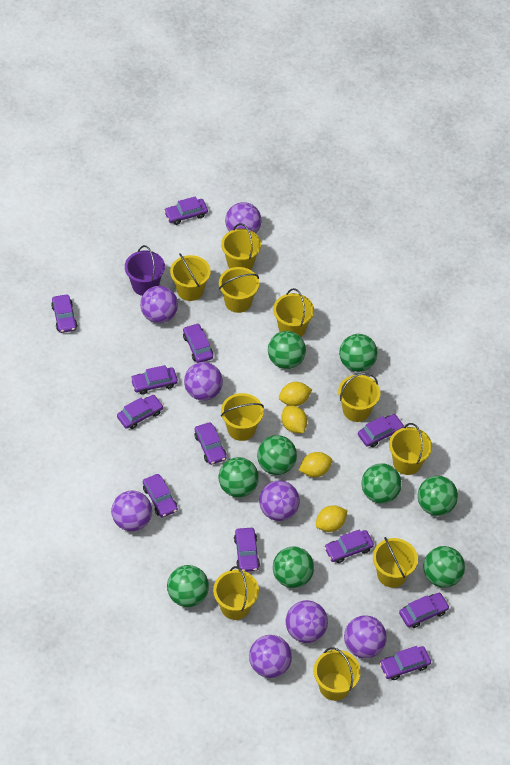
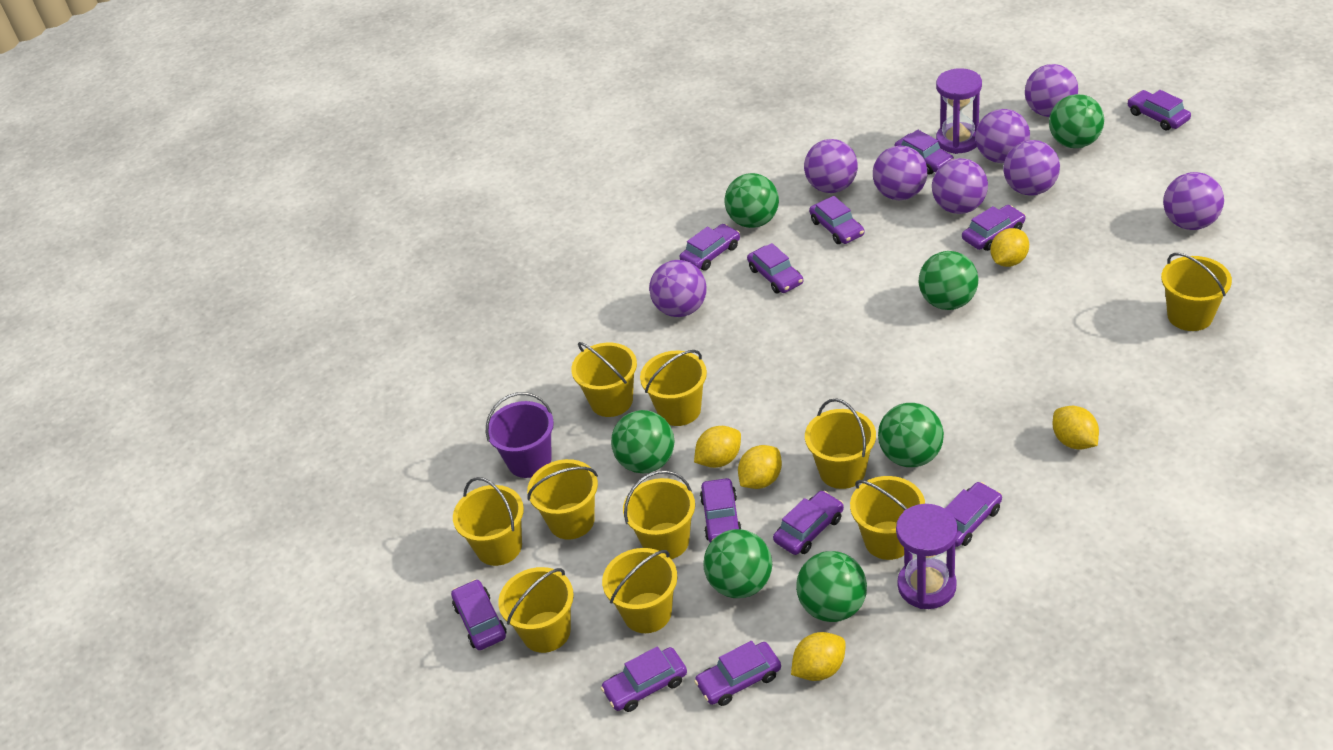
green ball: 9 -> 7
purple hourglass: 0 -> 2
yellow lemon: 4 -> 5

